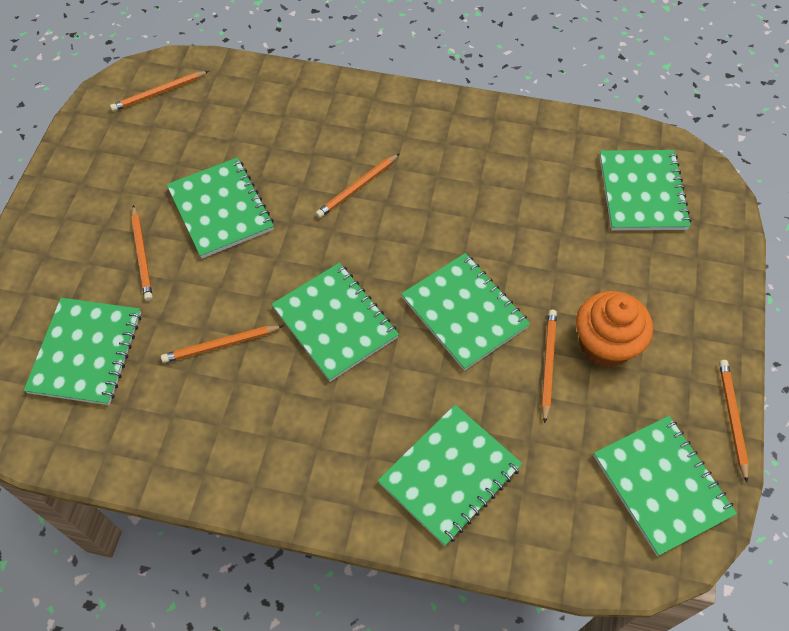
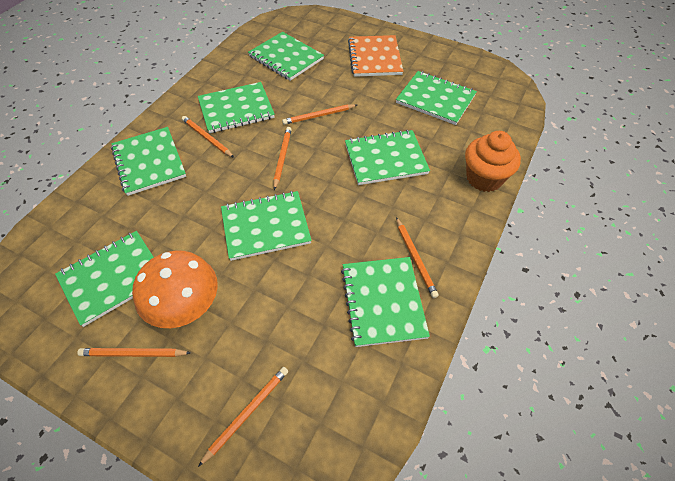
green notebook: 7 -> 8
orange mushroom: 0 -> 1
orange notebook: 0 -> 1

